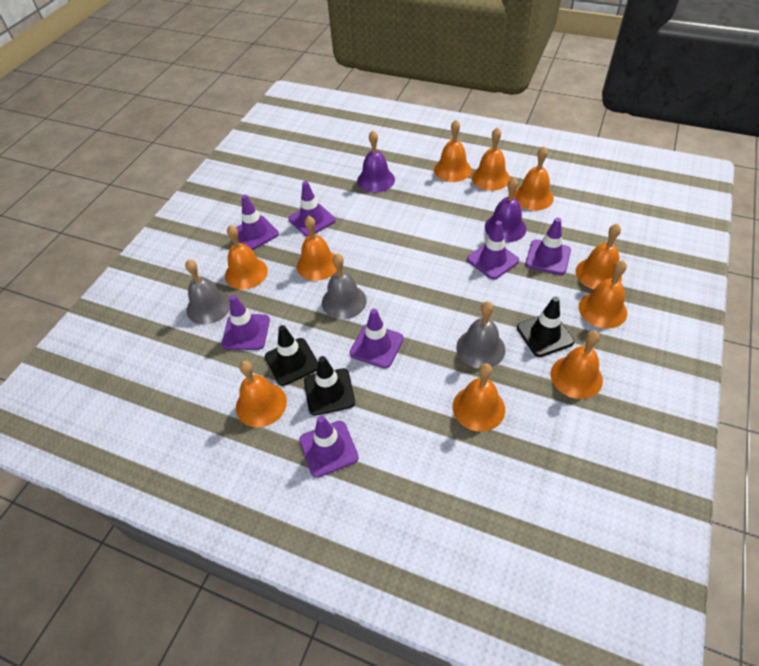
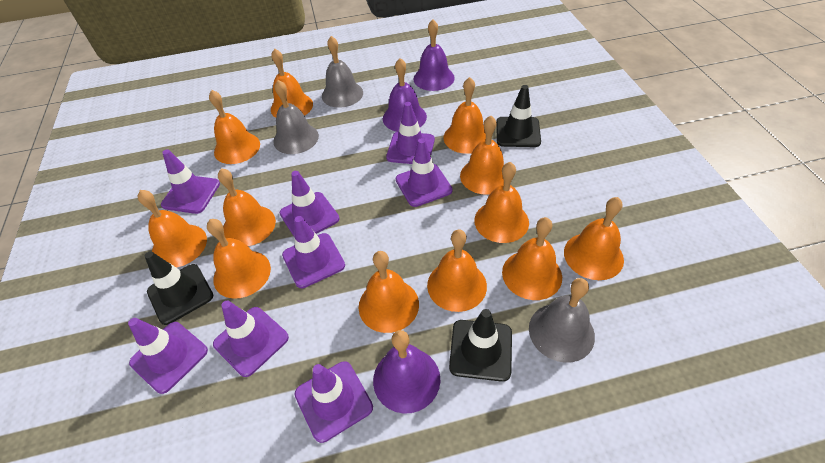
orange bell: 10 -> 12
purple bell: 2 -> 3
purple traffic cone: 7 -> 8

